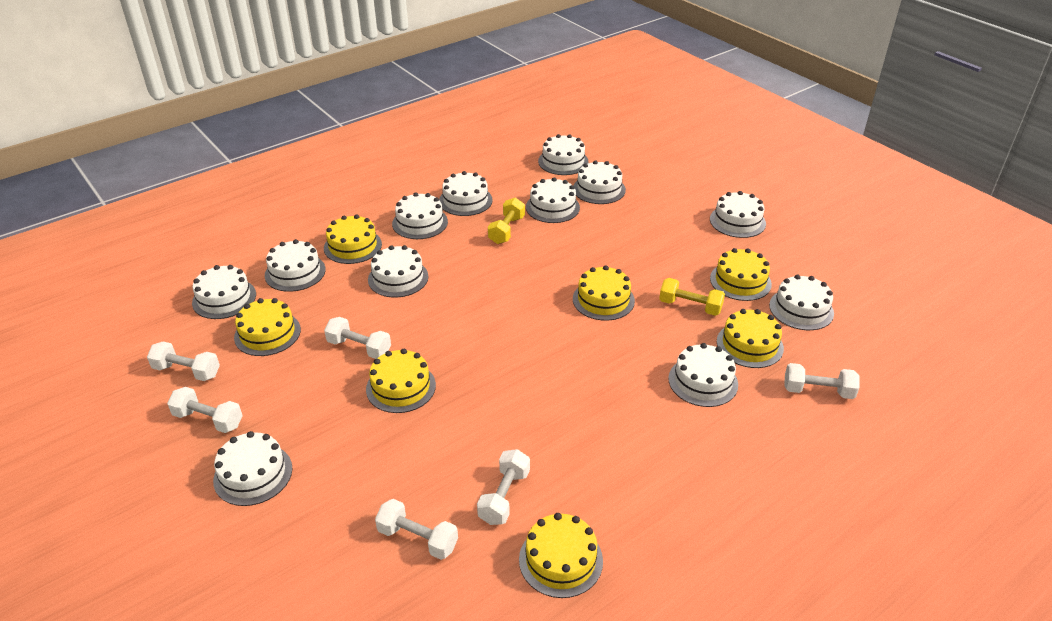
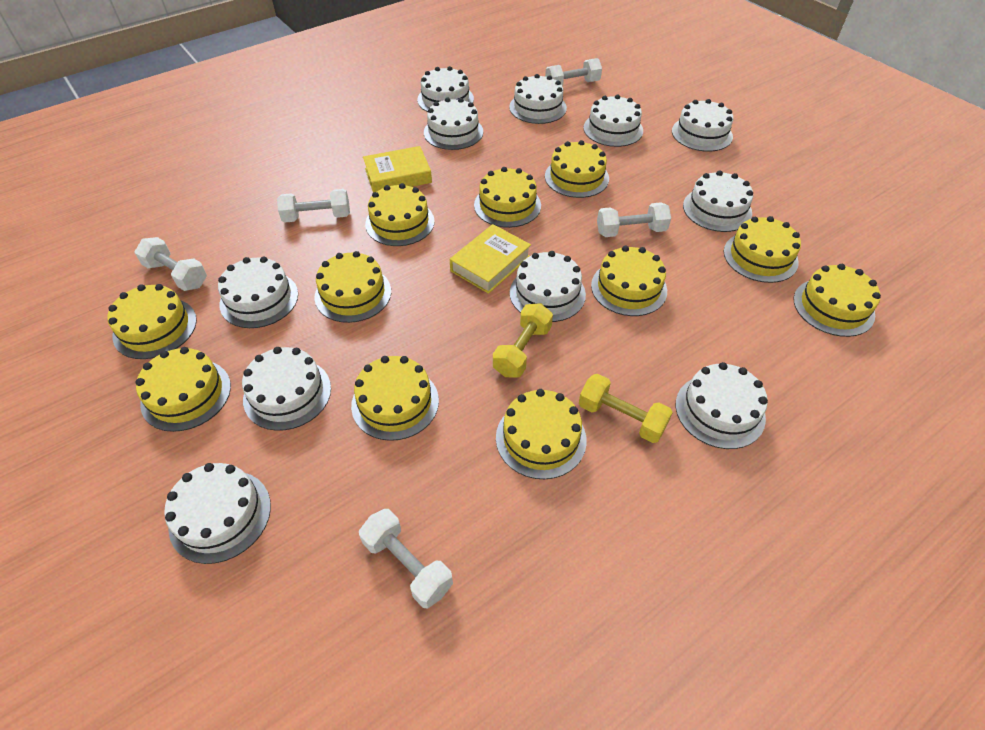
white cake: 12 -> 11
white dumbbell: 6 -> 5
yellow book: 0 -> 2
yellow cake: 7 -> 11

